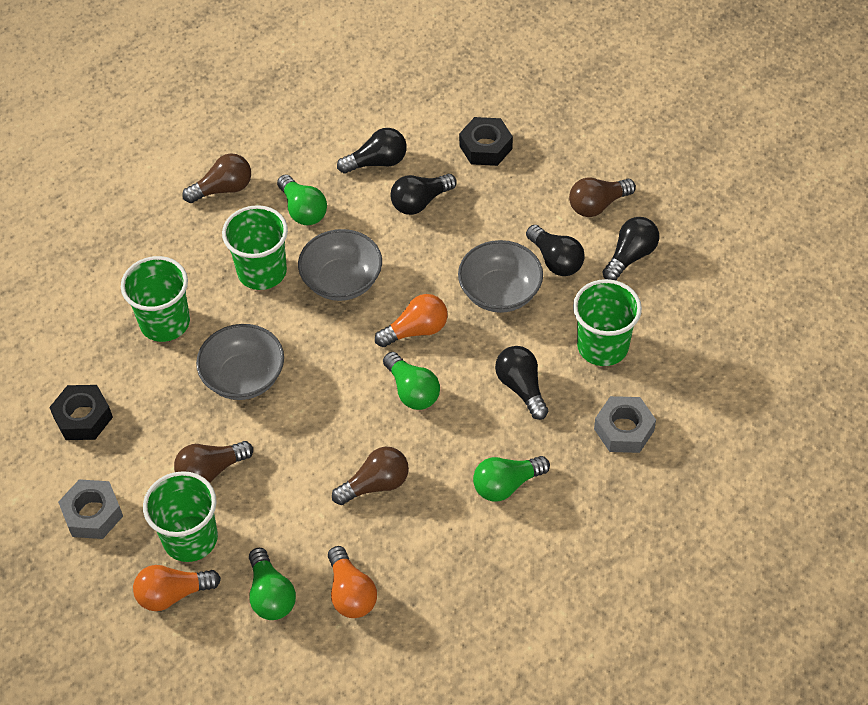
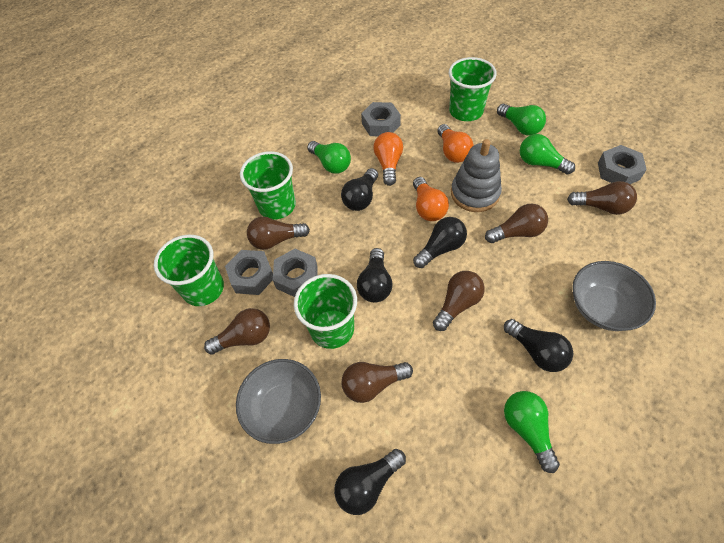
black nut: 2 -> 0
brown light bulb: 4 -> 6
grey bowl: 3 -> 2
grey nut: 2 -> 4
grey stacking toy: 0 -> 1

